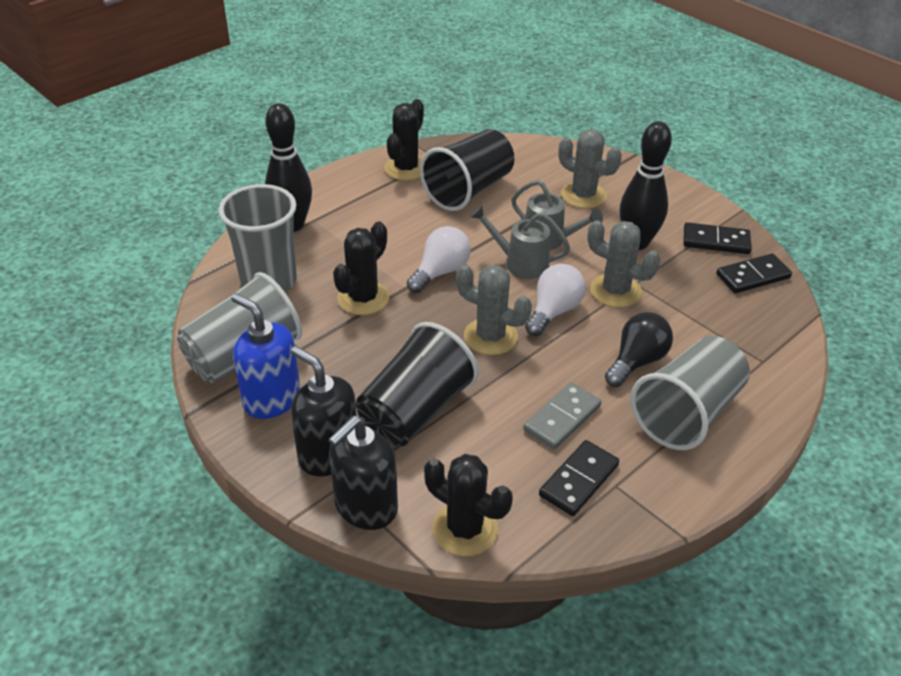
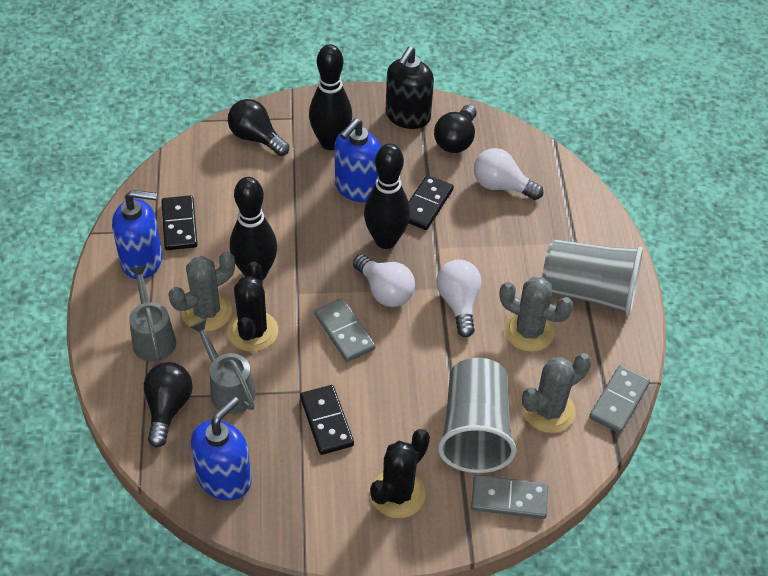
black bowling pin: 2 -> 3
black cactus: 3 -> 2
black cup: 2 -> 0
black light bulb: 1 -> 3
black soap dispenser: 2 -> 1
blue soap dispenser: 1 -> 3
grey cup: 3 -> 2
grey domino: 1 -> 3
white light bulb: 2 -> 3

